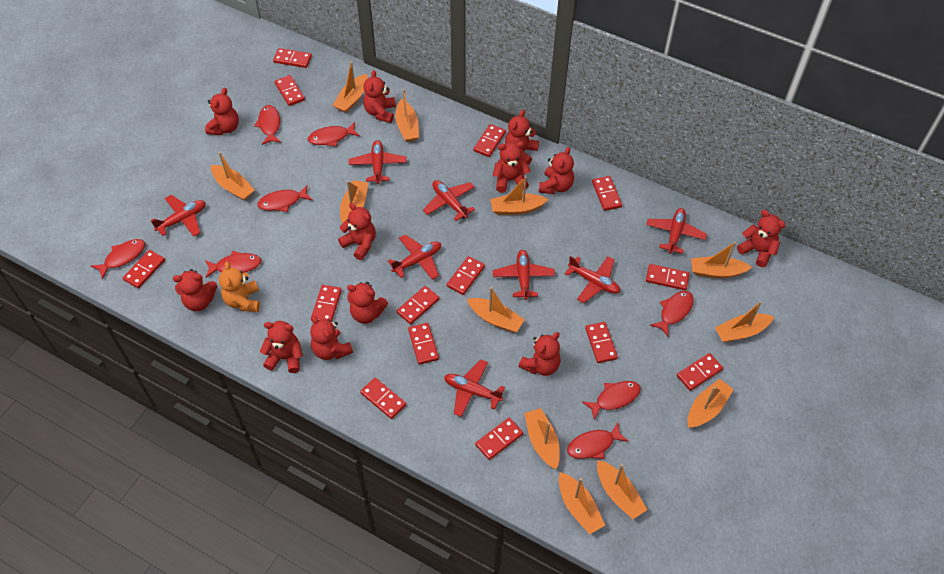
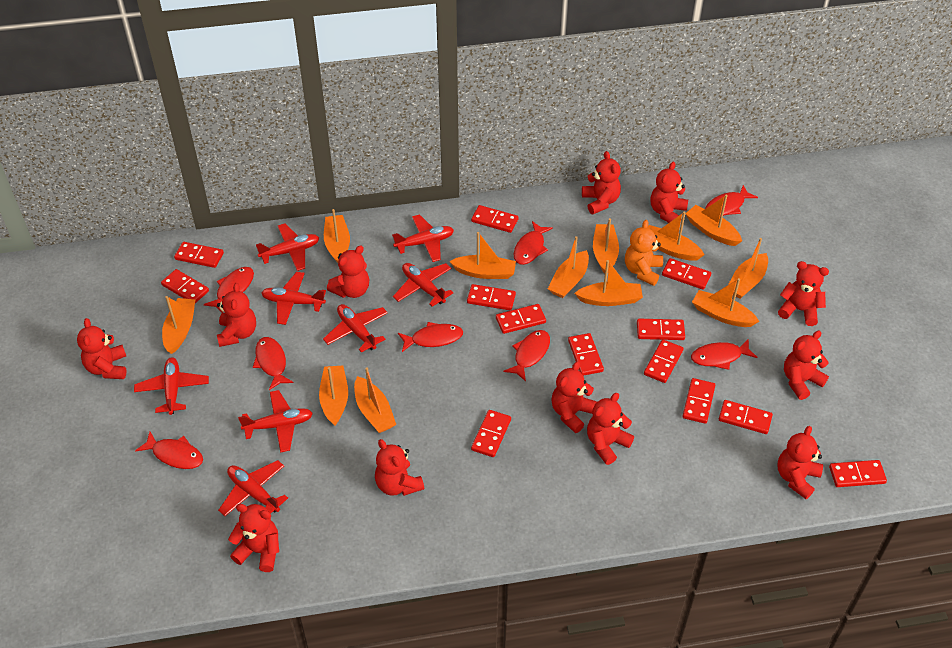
red domino: 14 -> 13

